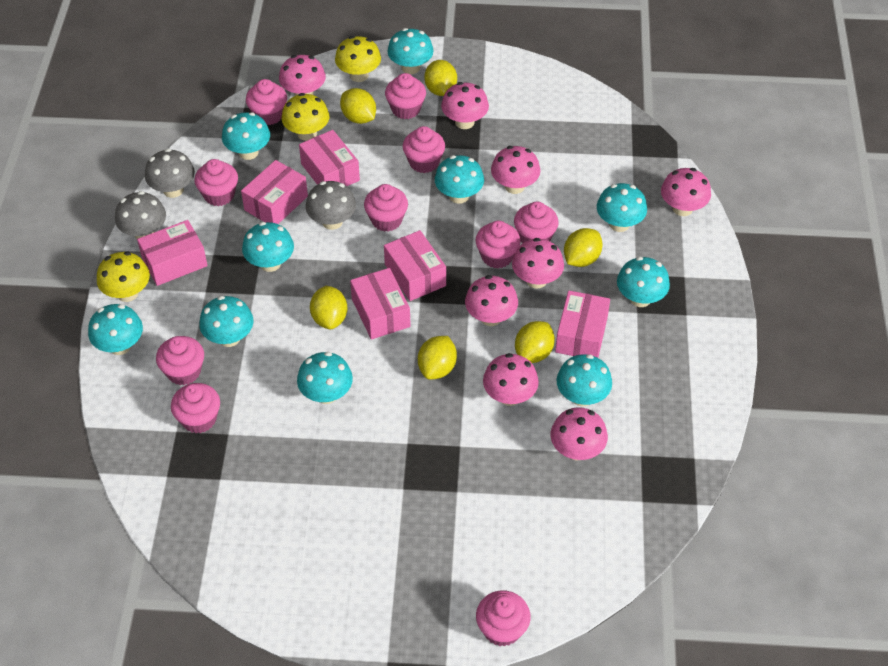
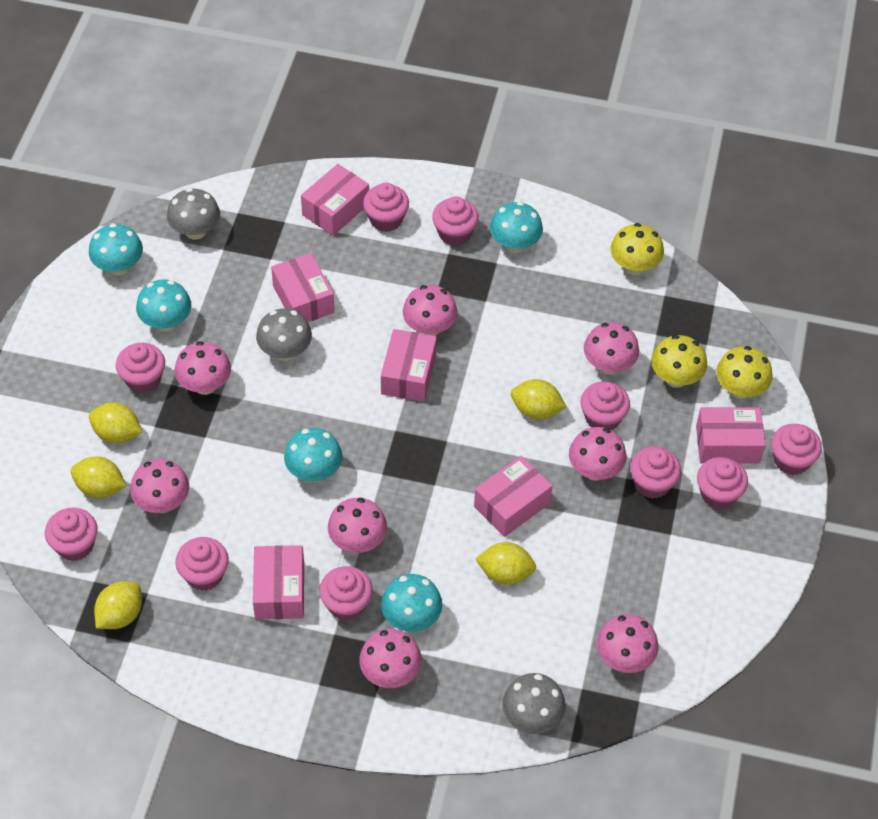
turquoise mushroom: 10 -> 5
yellow lemon: 6 -> 5

